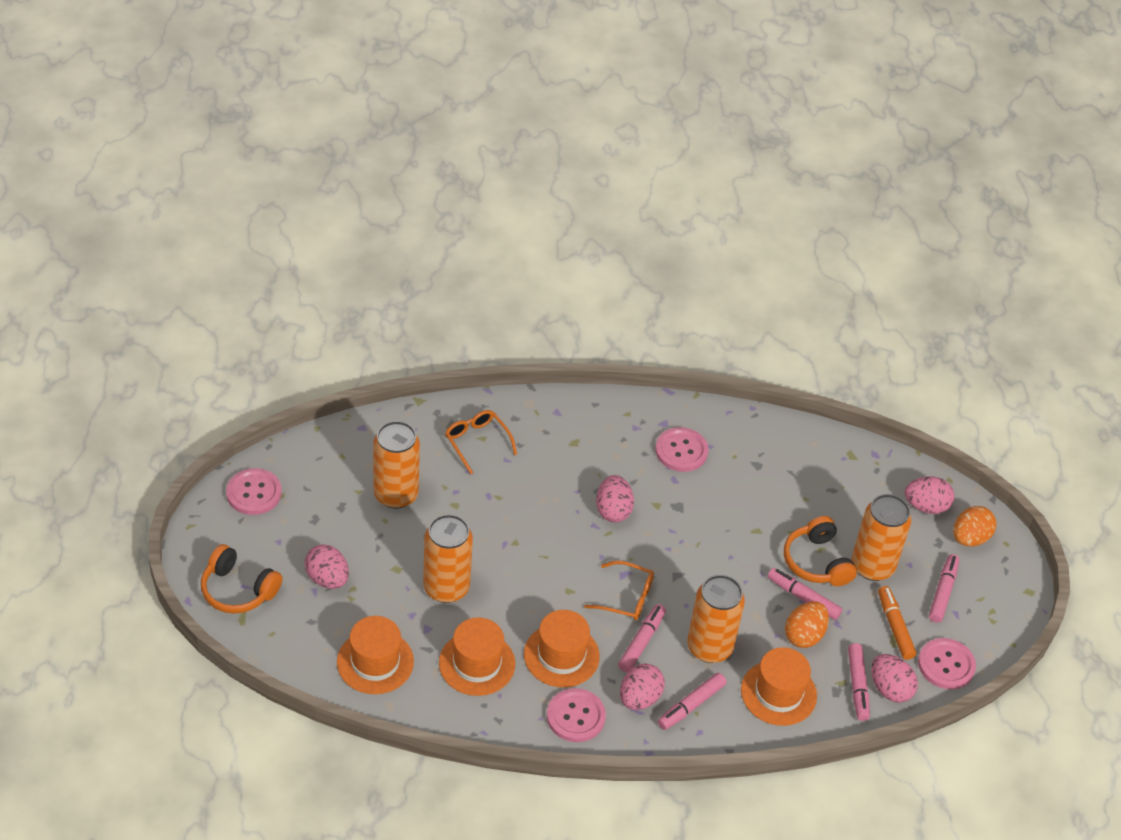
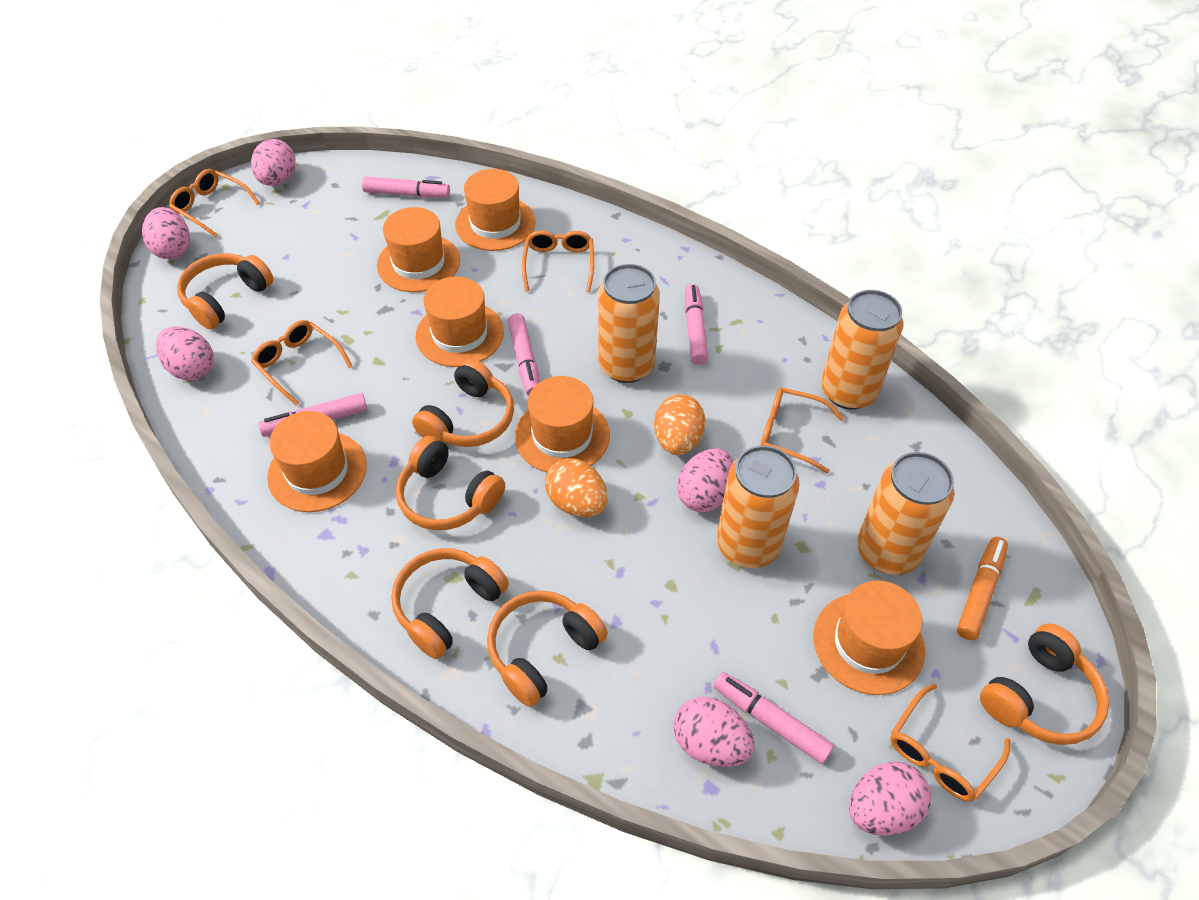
orange glasses: 2 -> 5
orange hat: 4 -> 6
orange headphones: 2 -> 6
pink button: 4 -> 0
pink egg: 5 -> 6

